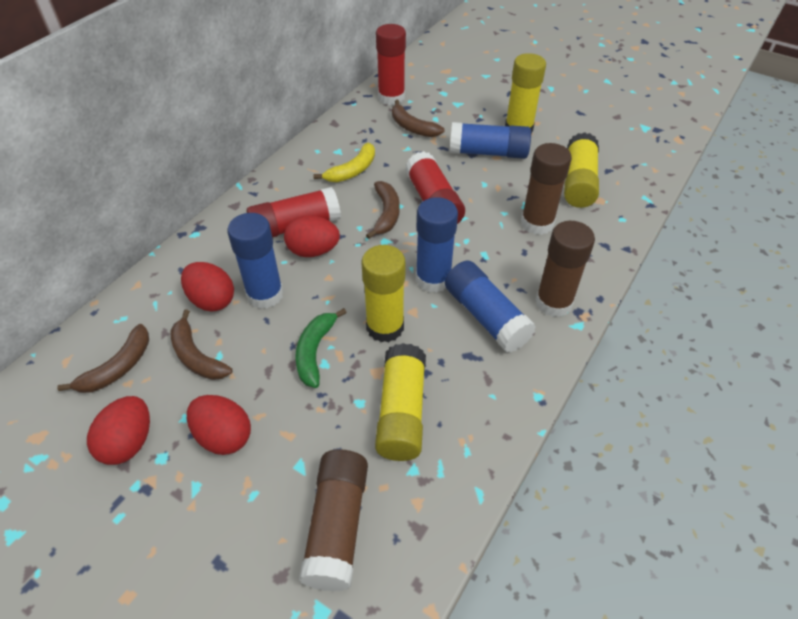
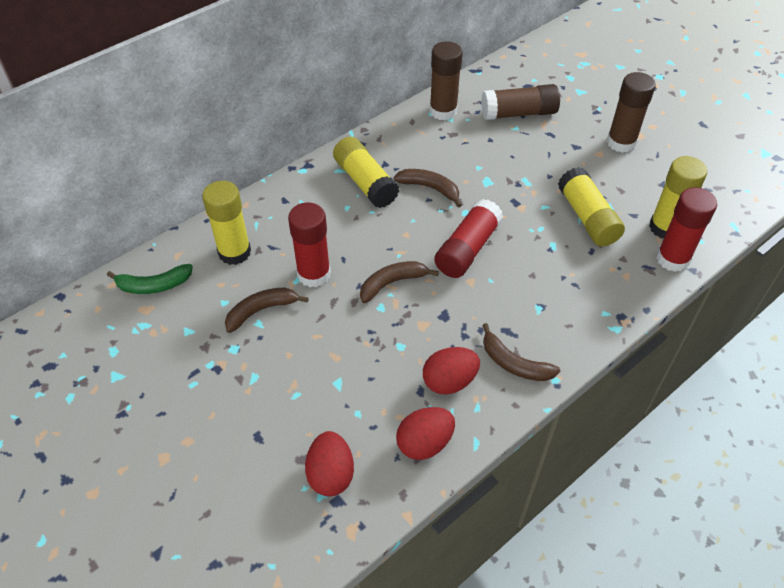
blue glue stick: 4 -> 0
red egg: 4 -> 3
yellow banana: 1 -> 0

